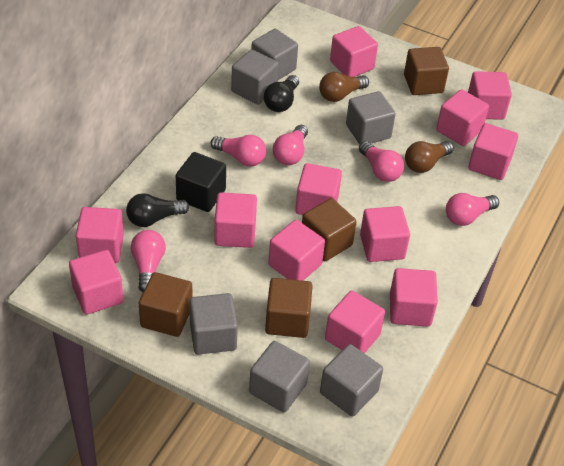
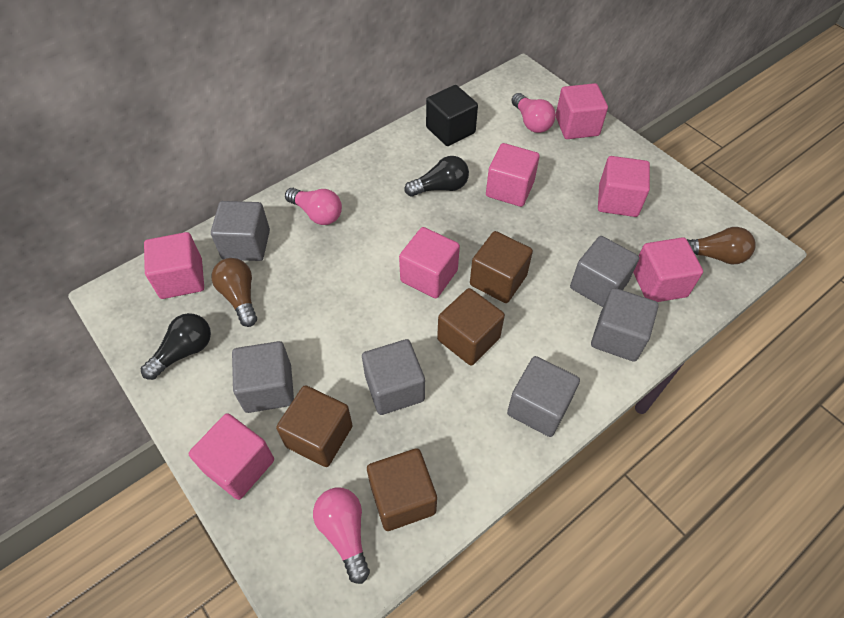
pink cube: 12 -> 7
pink light bulb: 5 -> 3

